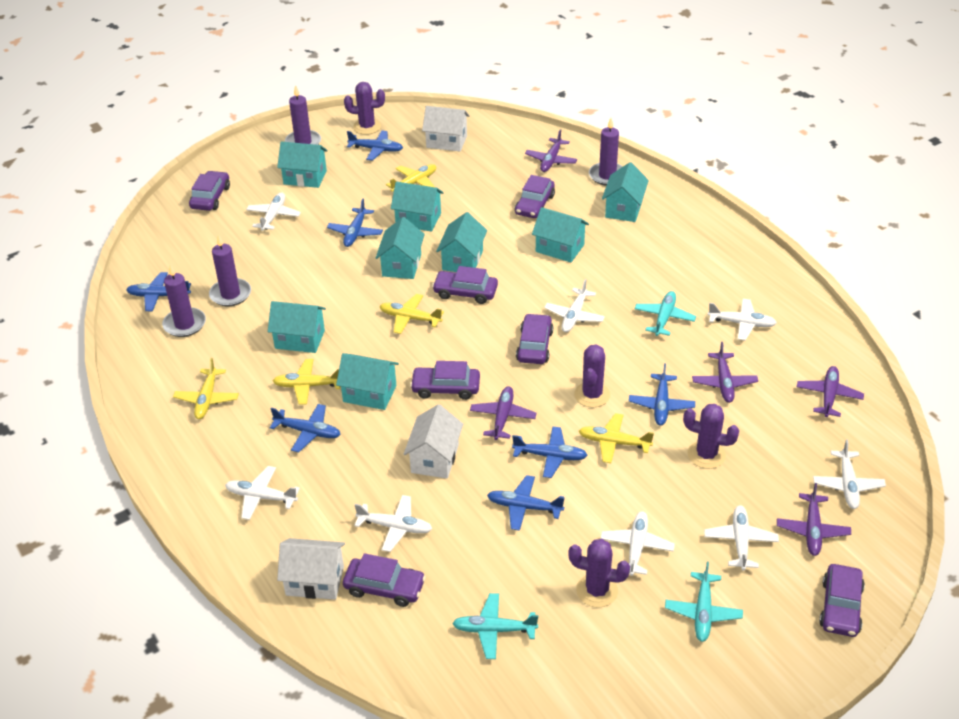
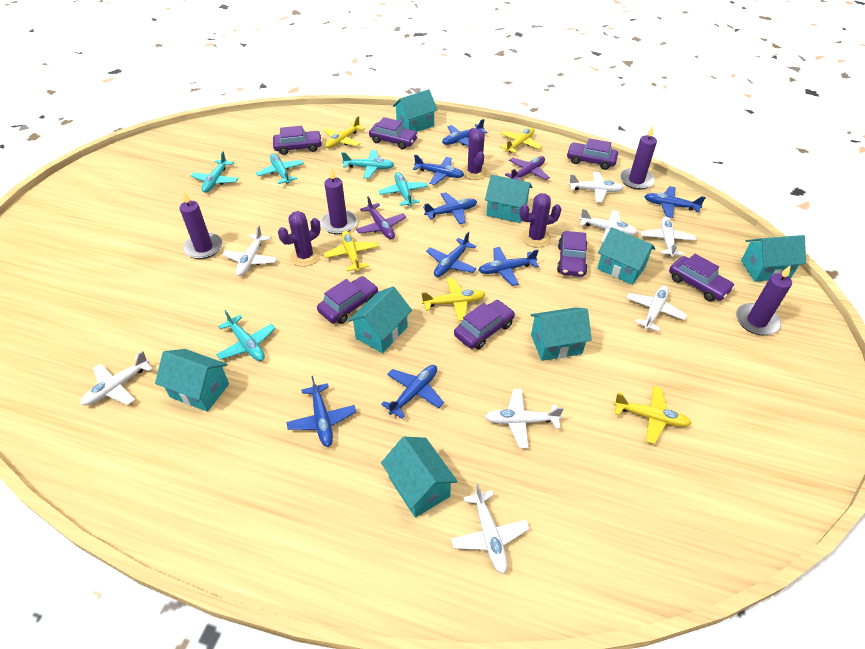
blue plane: 7 -> 8
purple cactus: 4 -> 3
purple plane: 5 -> 2
turquoise plane: 3 -> 5
white house: 3 -> 0

